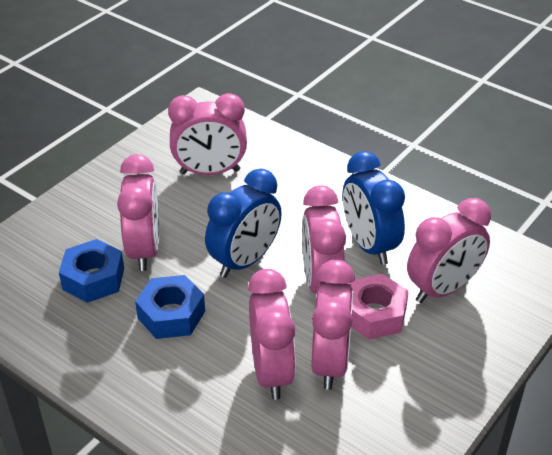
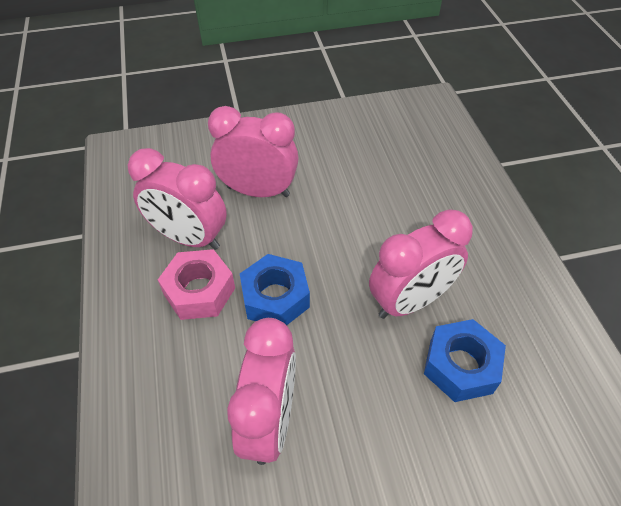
blue clock: 2 -> 0
pink clock: 6 -> 4

